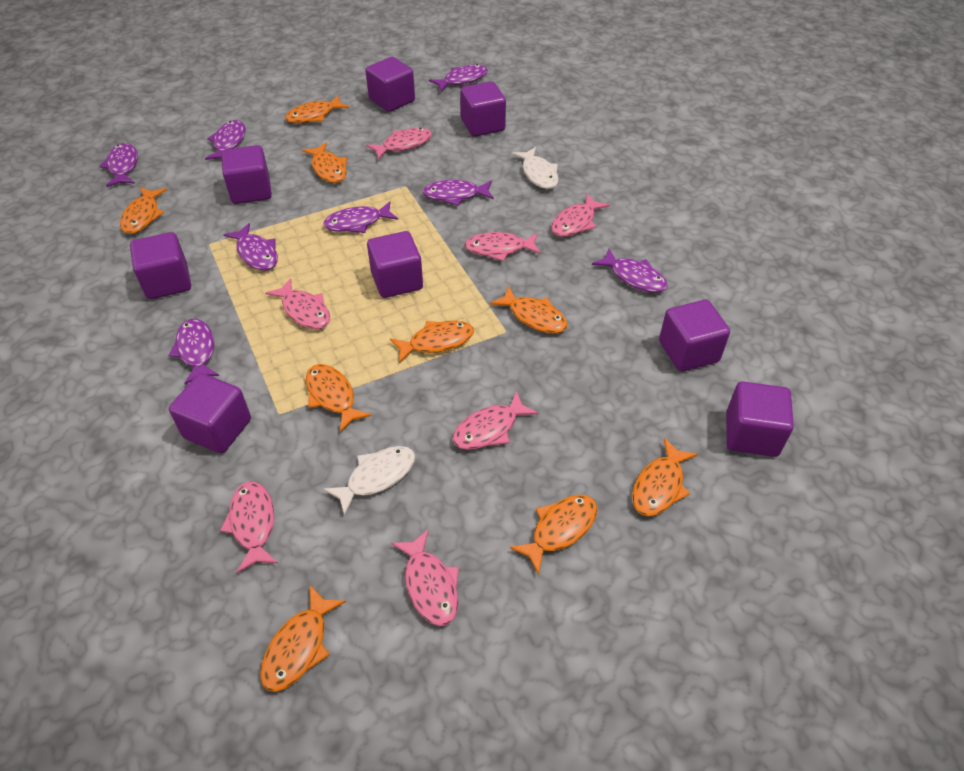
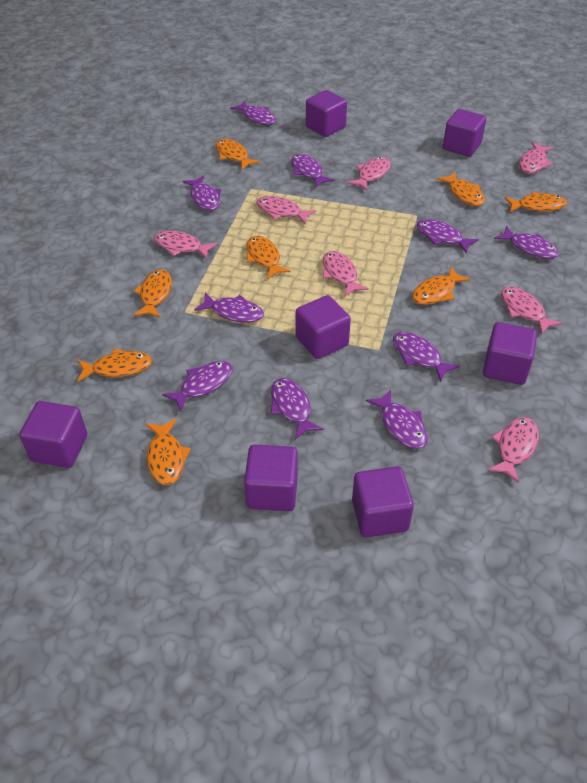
orange fish: 9 -> 8
purple cube: 8 -> 7
purple fish: 8 -> 10
white fish: 2 -> 0

